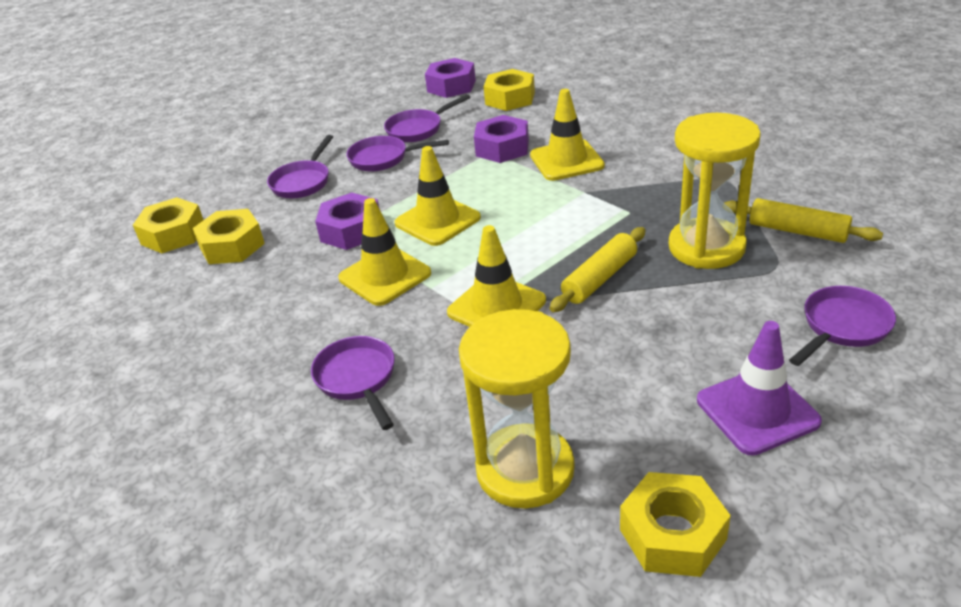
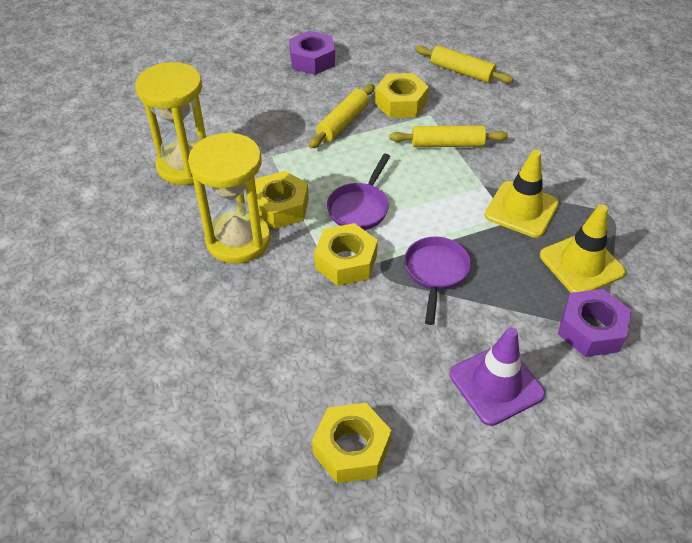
purple nut: 3 -> 2
purple pan: 5 -> 2
yellow rolling pin: 2 -> 3
yellow traffic cone: 4 -> 2

